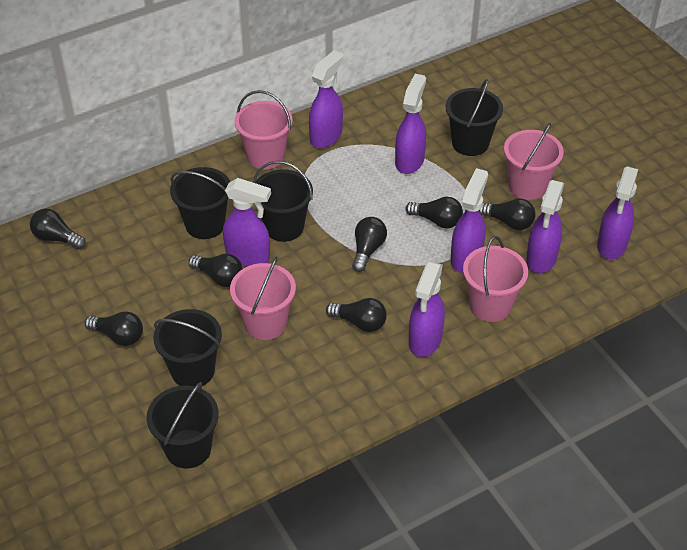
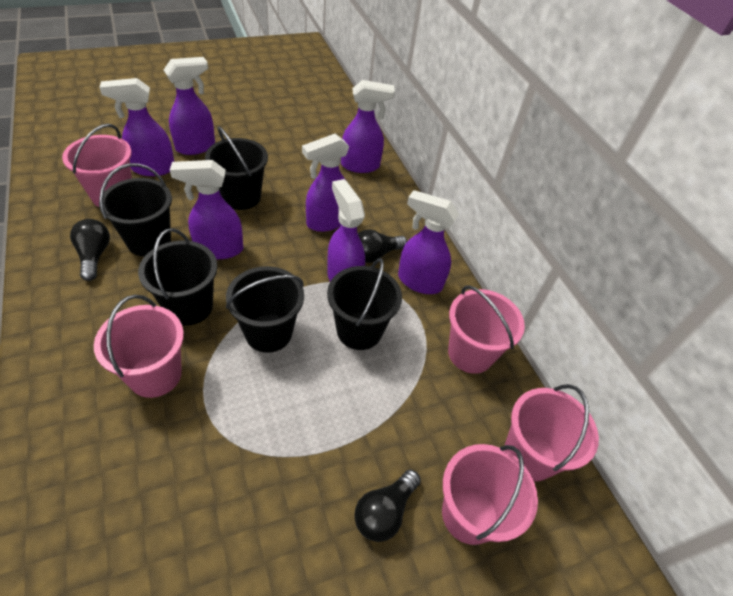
black light bulb: 7 -> 3
pink bucket: 4 -> 5

